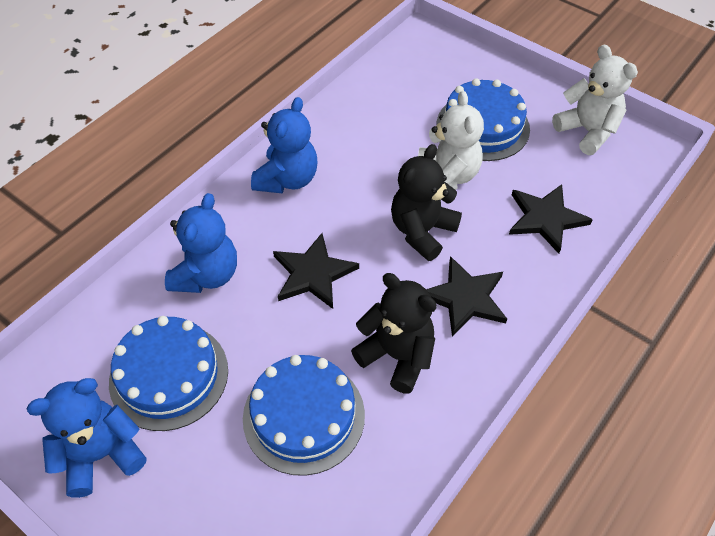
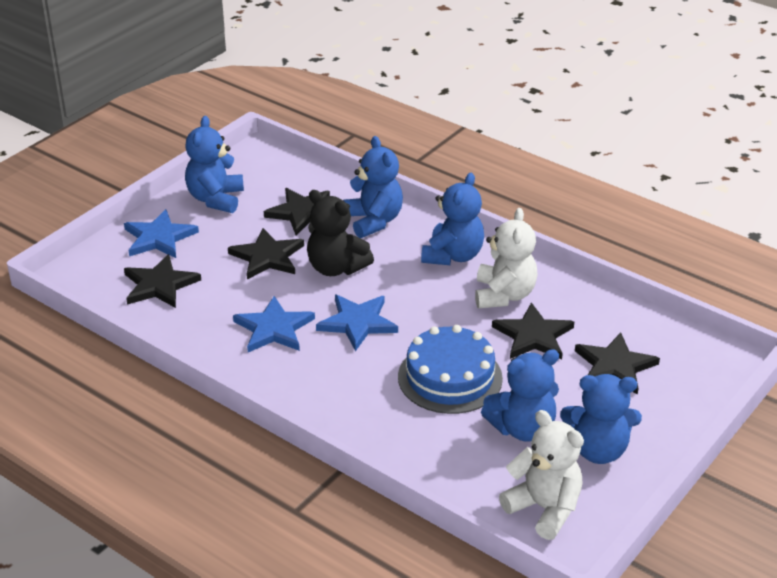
black star: 3 -> 5
black teddy bear: 2 -> 1
blue cake: 3 -> 1
blue star: 0 -> 3
blue teddy bear: 3 -> 5

